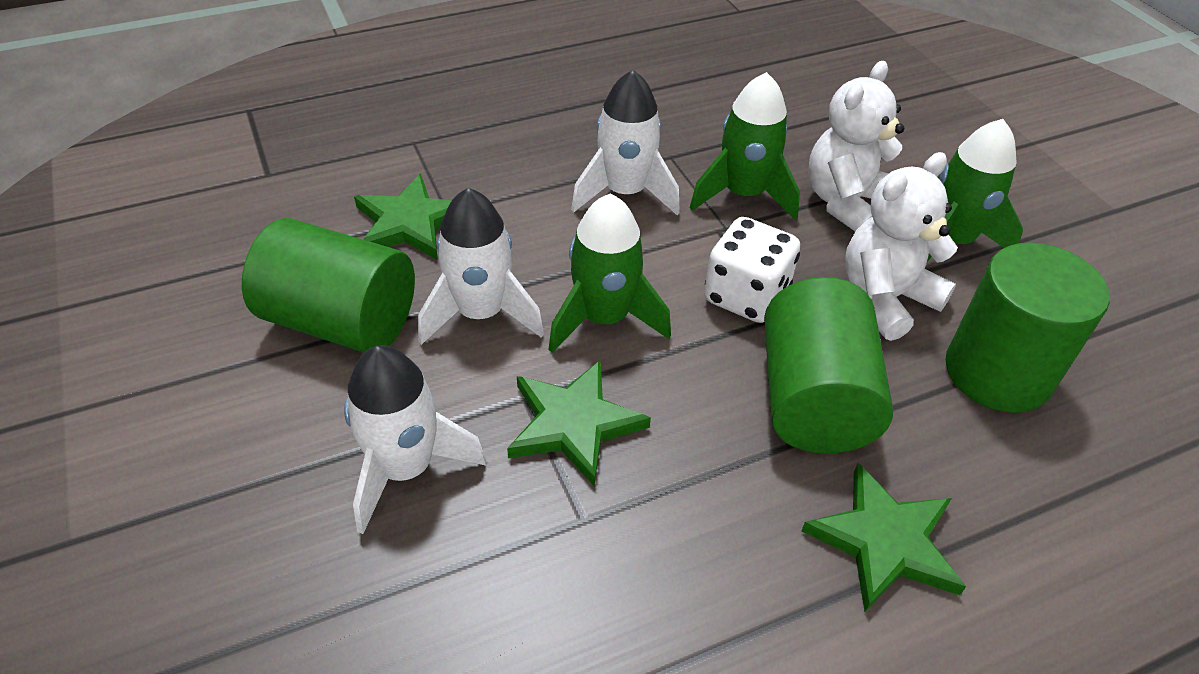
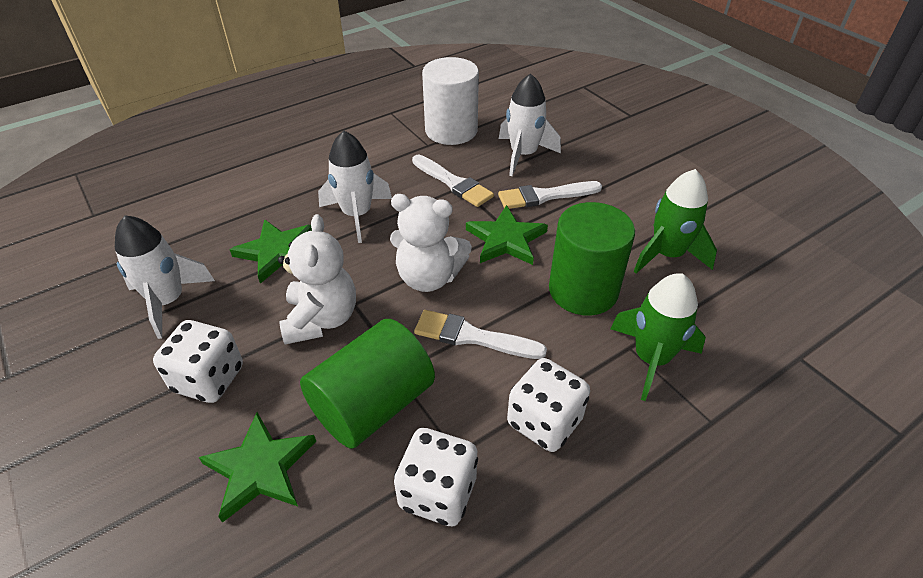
green cylinder: 3 -> 2
green rocket: 3 -> 2
white brush: 0 -> 3
white cylinder: 0 -> 1
white dice: 1 -> 3

